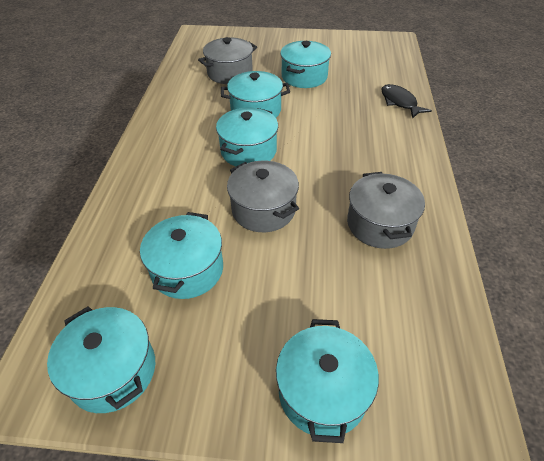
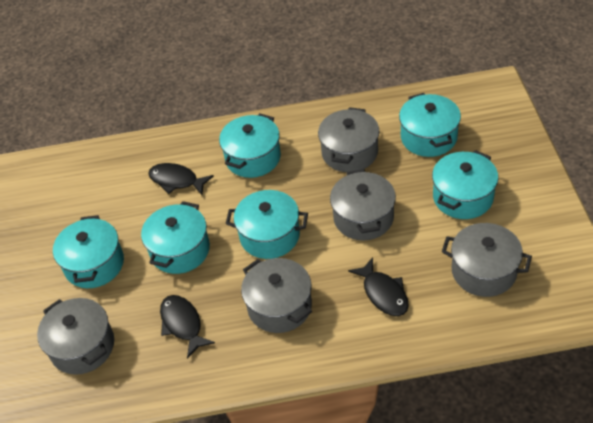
black fish: 1 -> 3
grey pot: 3 -> 5

